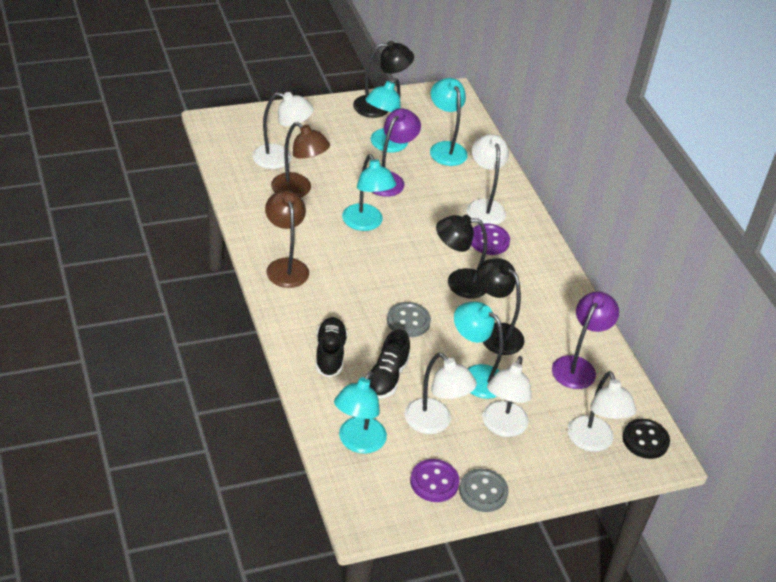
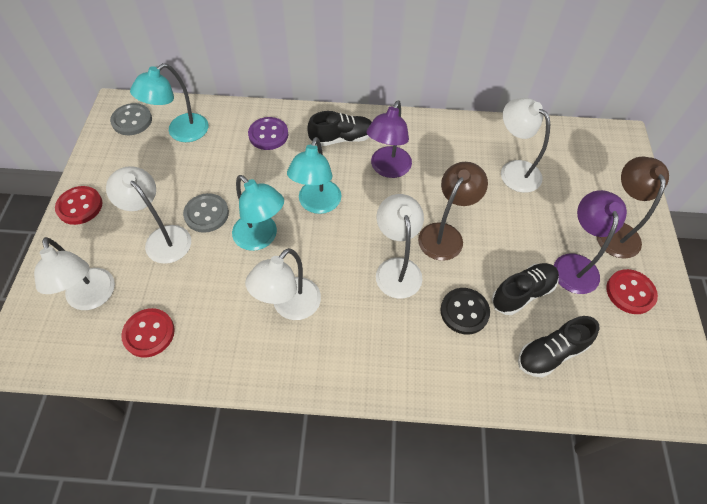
black lamp: 3 -> 0
black shoe: 2 -> 3
purple button: 2 -> 1
red button: 0 -> 3
turquoise lamp: 5 -> 3

